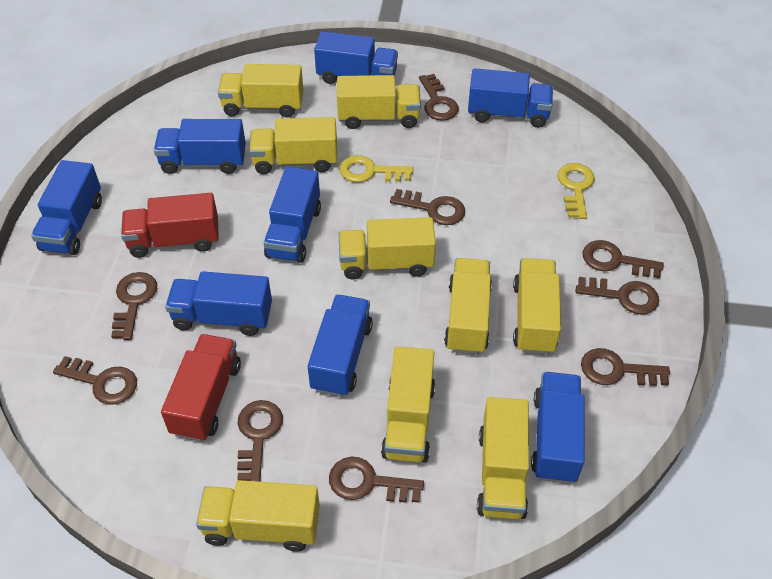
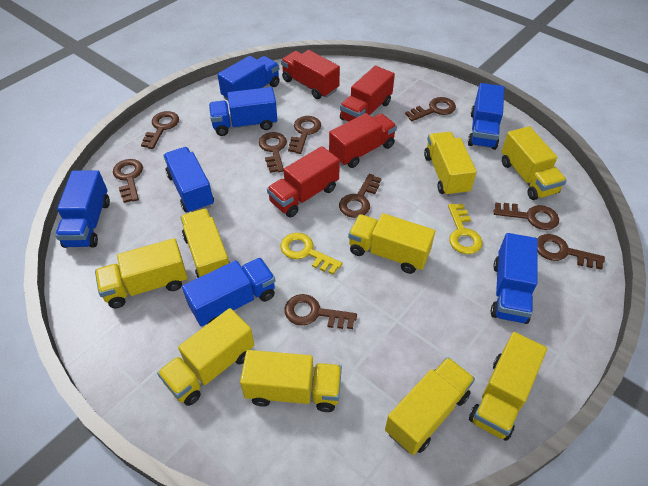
blue truck: 8 -> 7
red truck: 2 -> 4

